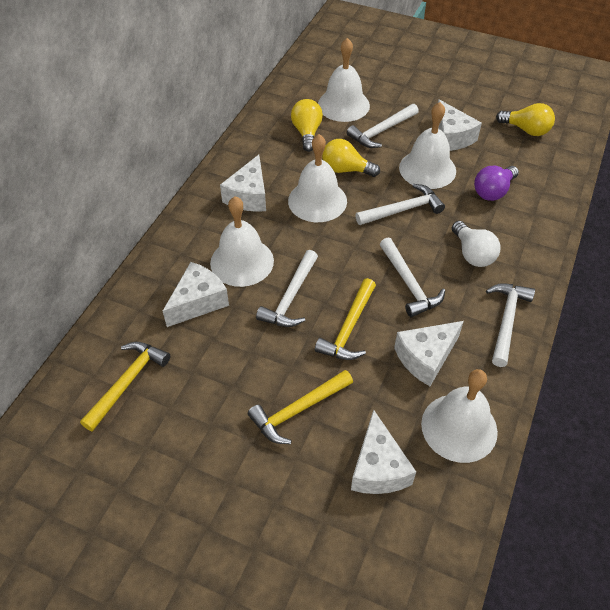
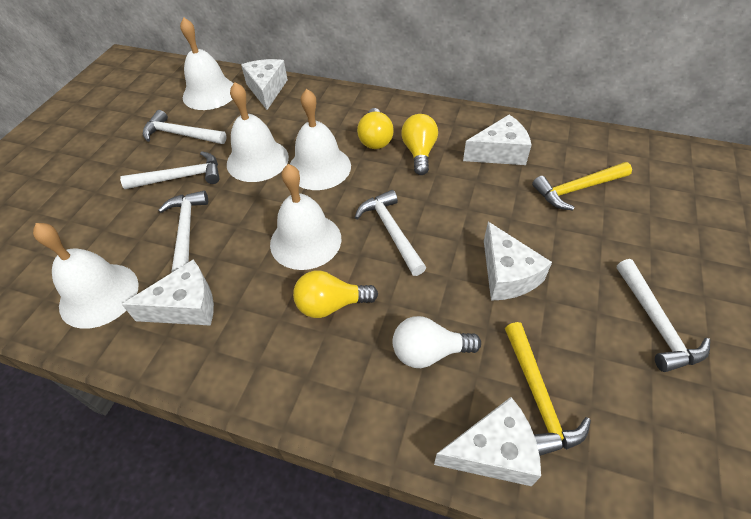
purple light bulb: 1 -> 0
yellow hammer: 3 -> 2

